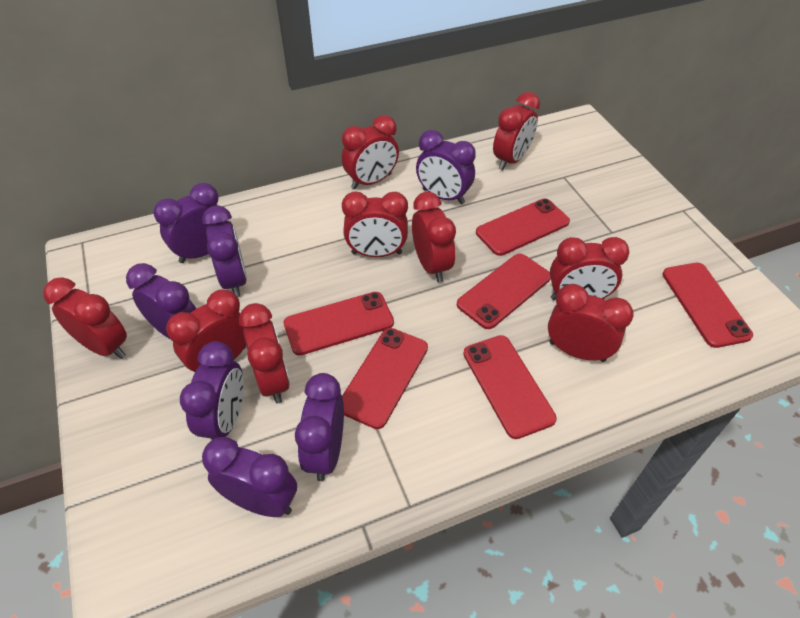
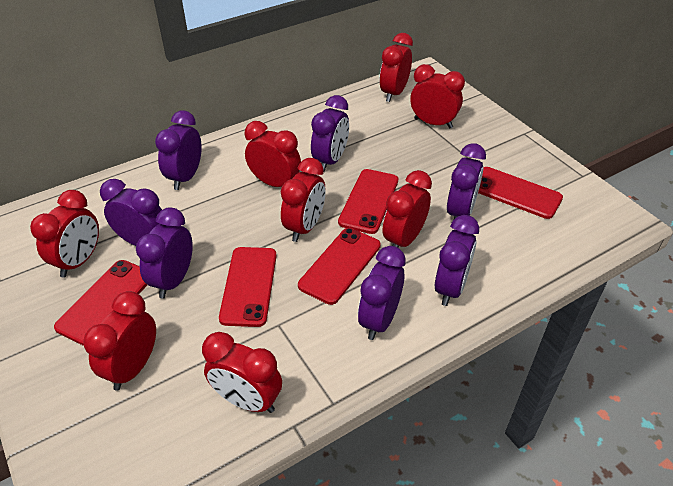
red clock: 9 -> 8
red phone: 6 -> 5

